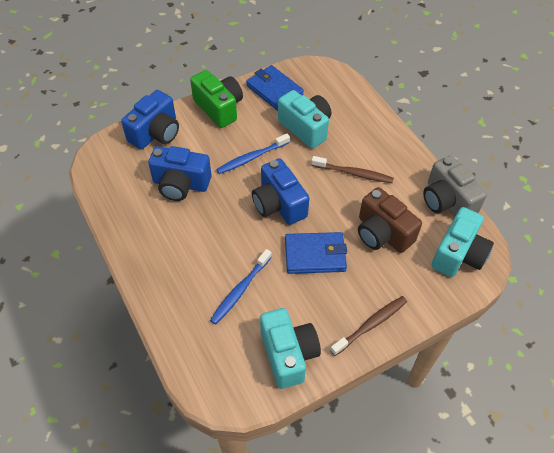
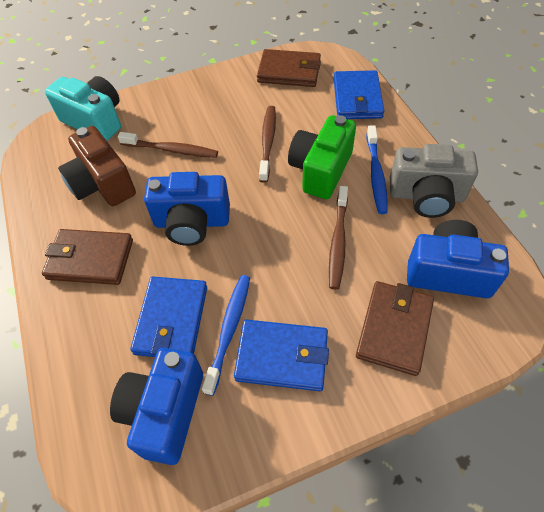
blue wallet: 2 -> 3
brown toothbrush: 2 -> 3
brown wallet: 0 -> 3
turquoise camera: 3 -> 1

